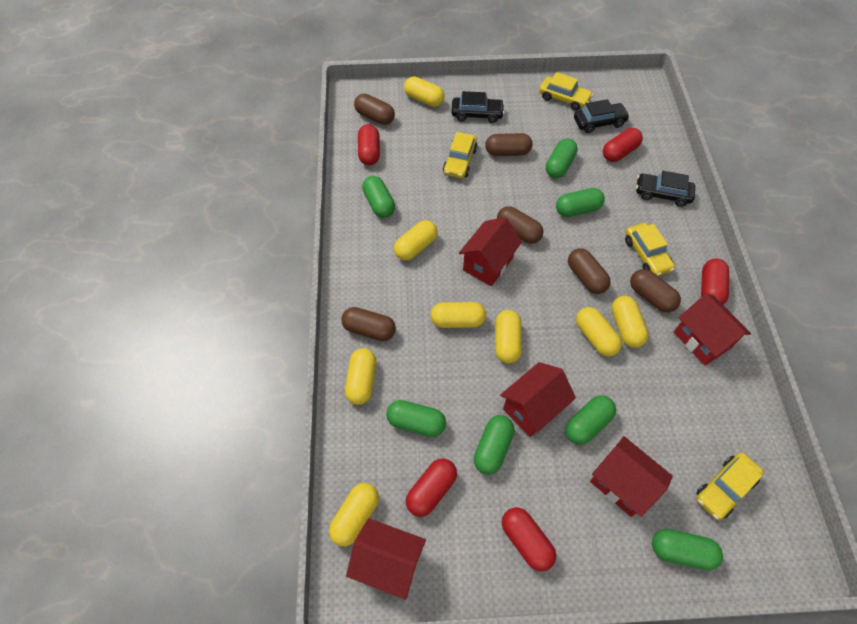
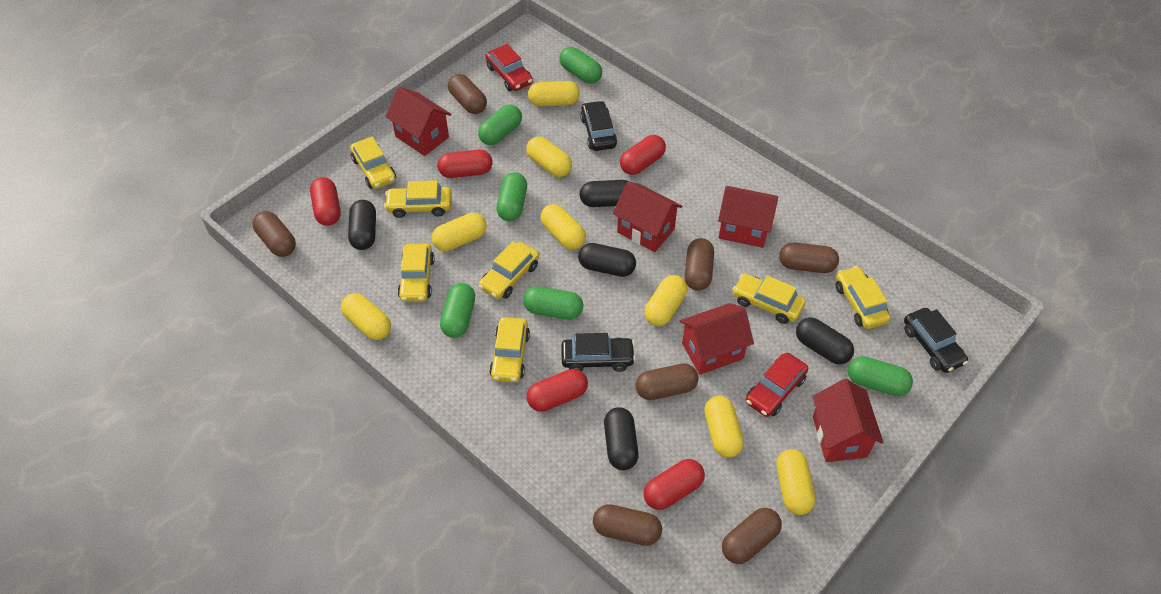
black capsule: 0 -> 5
brown capsule: 6 -> 7
green capsule: 7 -> 6
red car: 0 -> 2
yellow car: 4 -> 7

